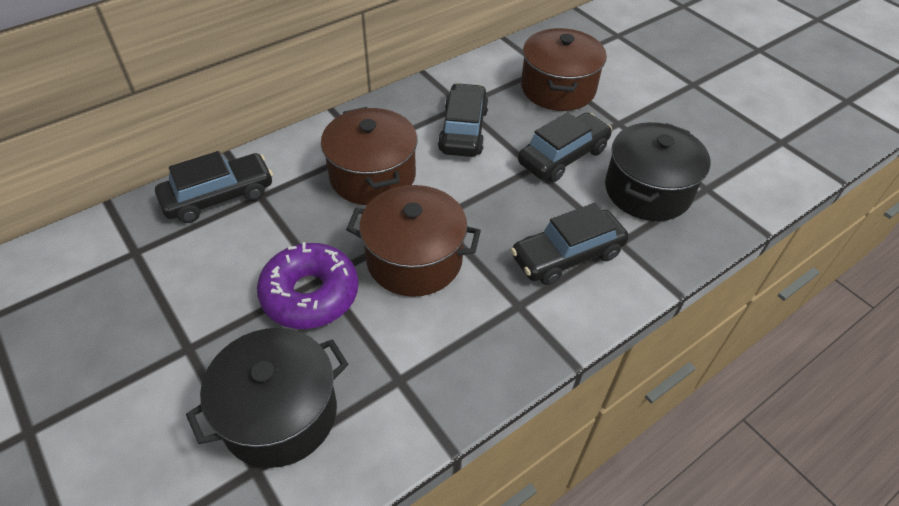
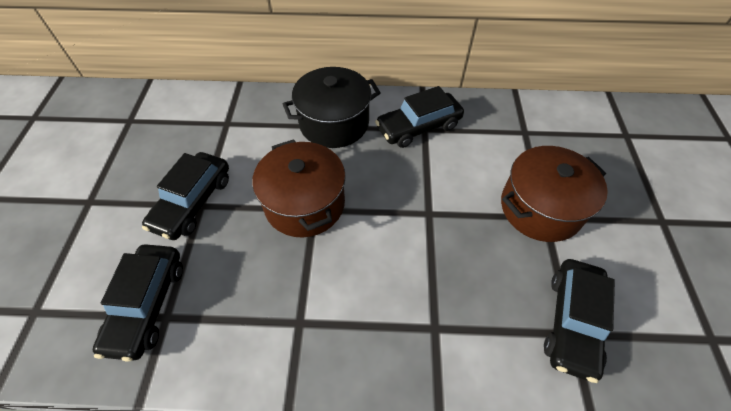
black pot: 2 -> 1
brown pot: 3 -> 2
purple donut: 1 -> 0

